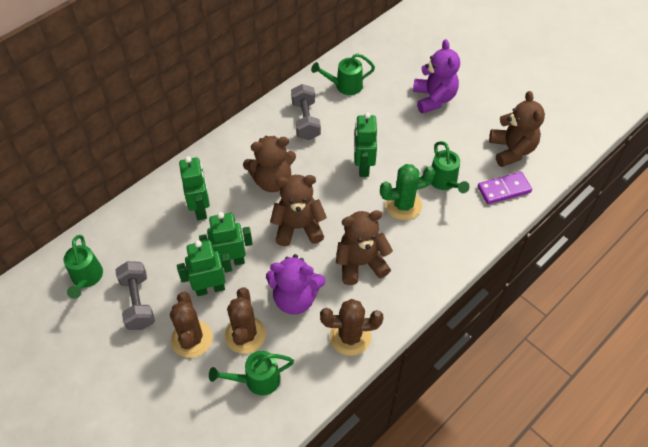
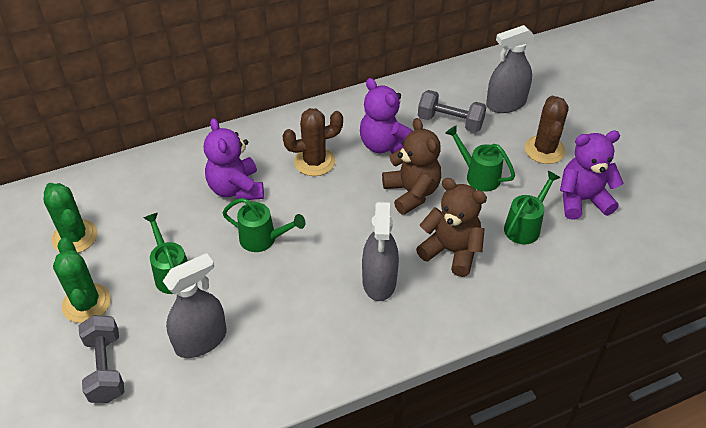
brown cactus: 3 -> 2
brown teddy bear: 4 -> 2
green cactus: 1 -> 2
green robot: 4 -> 0
grey spray bottle: 0 -> 3
purple domino: 1 -> 0
purple teddy bear: 2 -> 3

